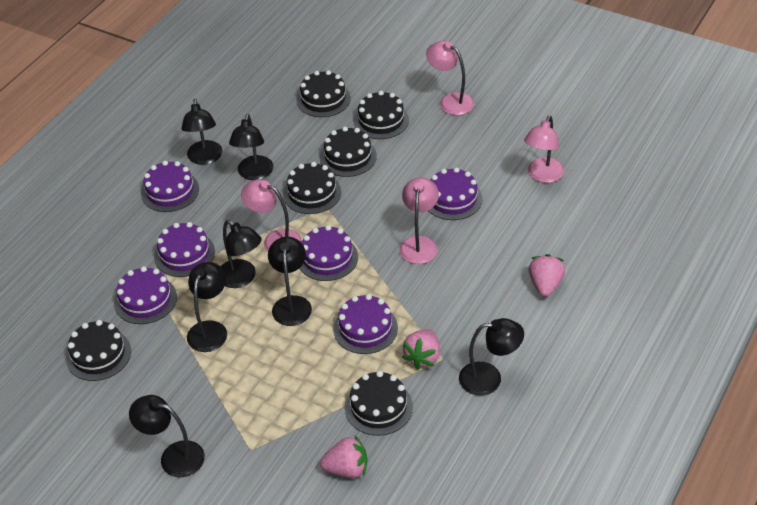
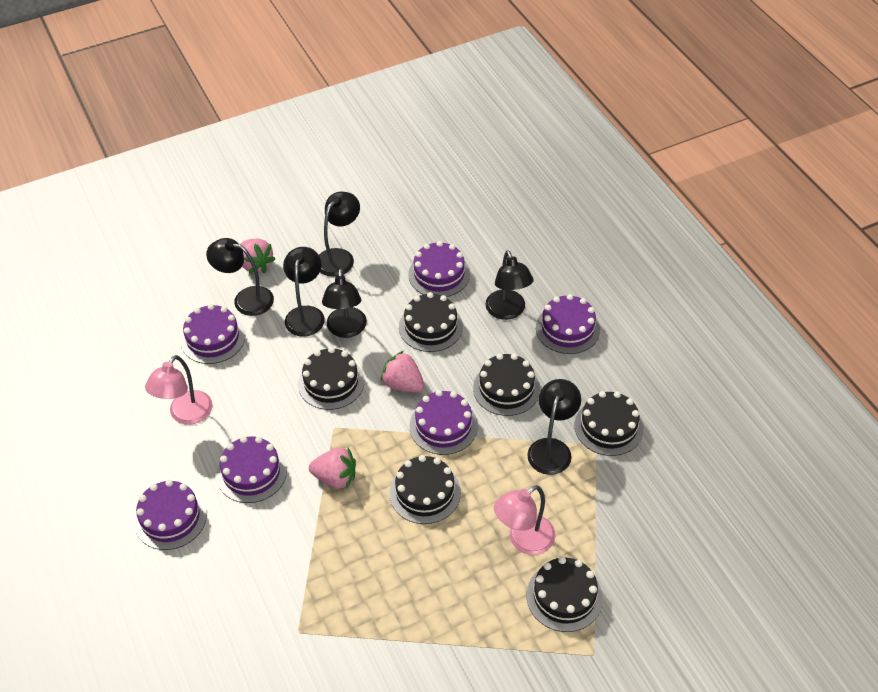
black lamp: 7 -> 6
pink lamp: 4 -> 2

